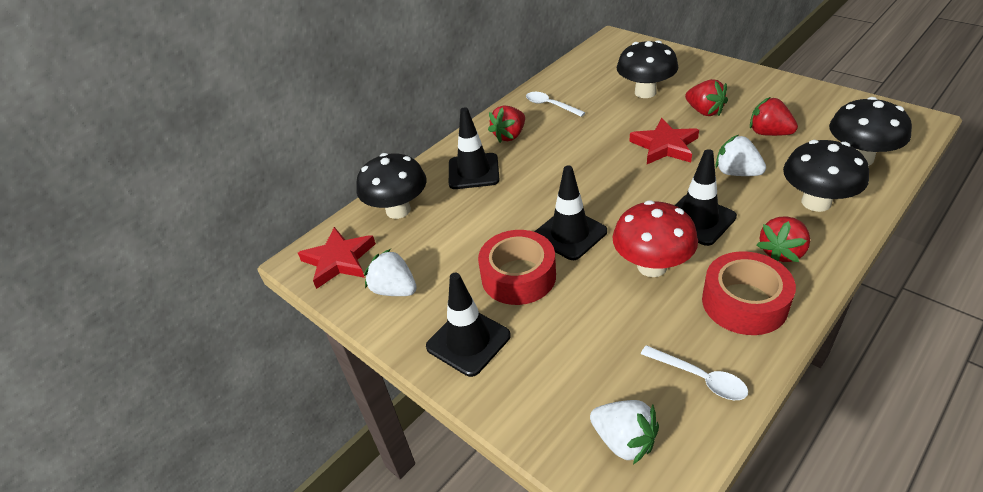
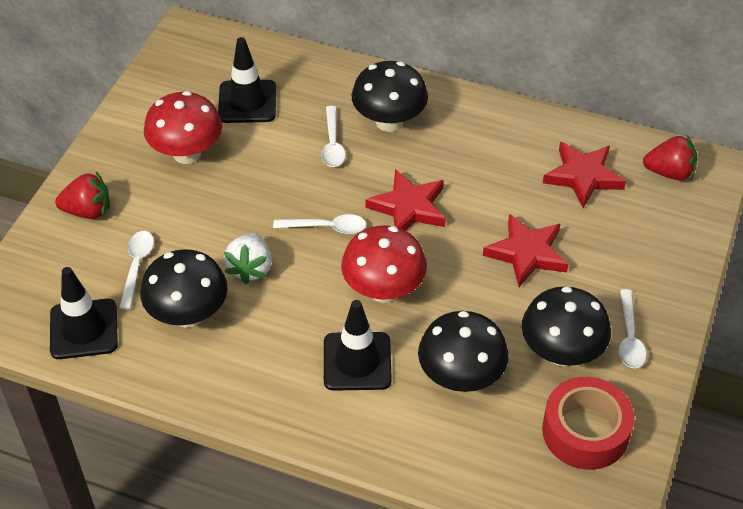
black traffic cone: 4 -> 3
red mushroom: 1 -> 2
red star: 2 -> 3
red strawberry: 4 -> 2
red tape: 2 -> 1
white spoon: 2 -> 4
white strawberry: 3 -> 1

